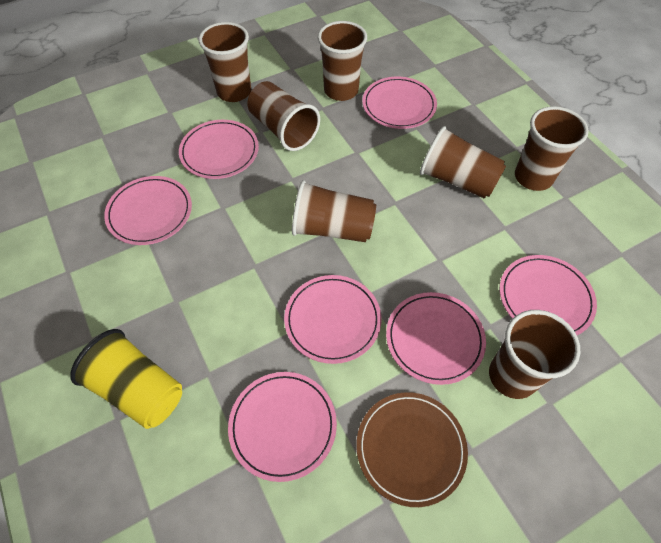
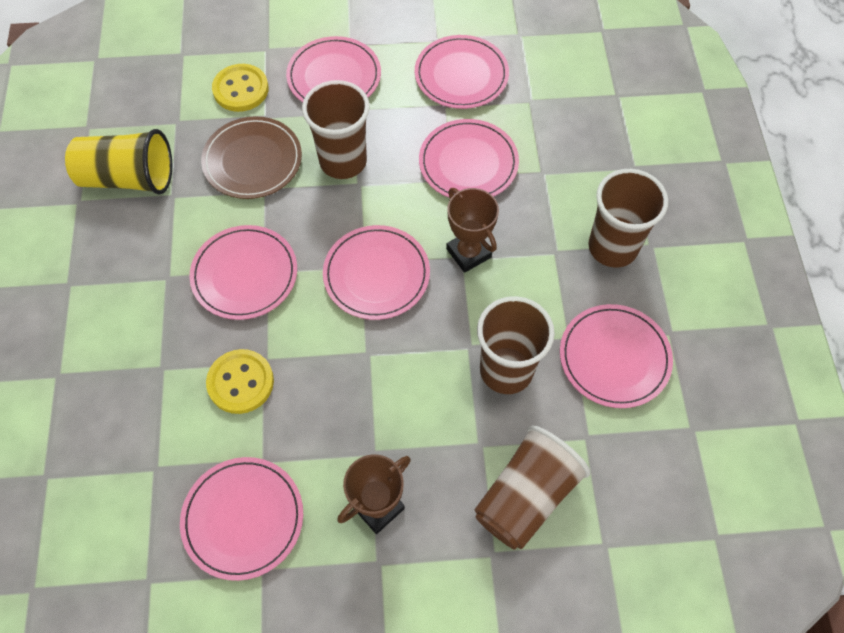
brown cup: 7 -> 4
brown trophy: 0 -> 2
yellow button: 0 -> 2

